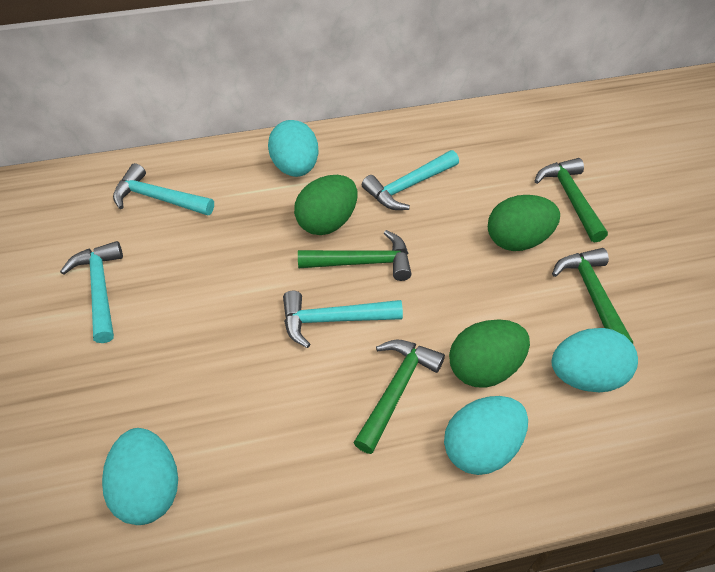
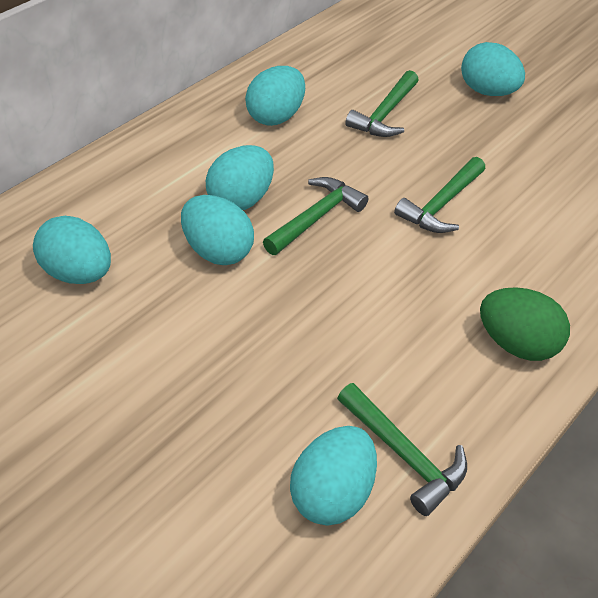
green egg: 3 -> 1
turquoise egg: 4 -> 6
turquoise hammer: 4 -> 0

